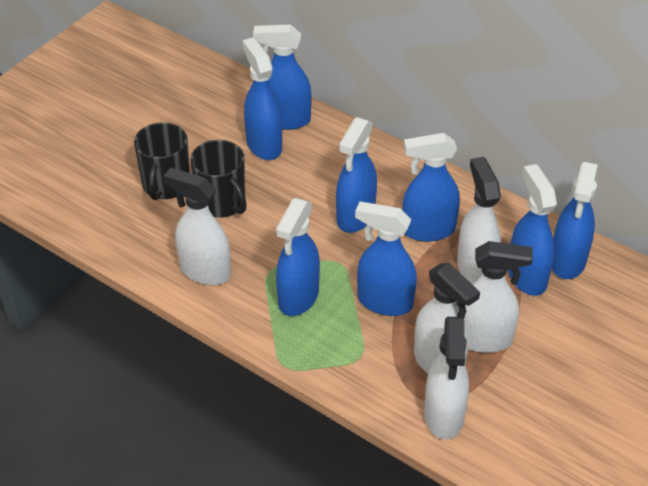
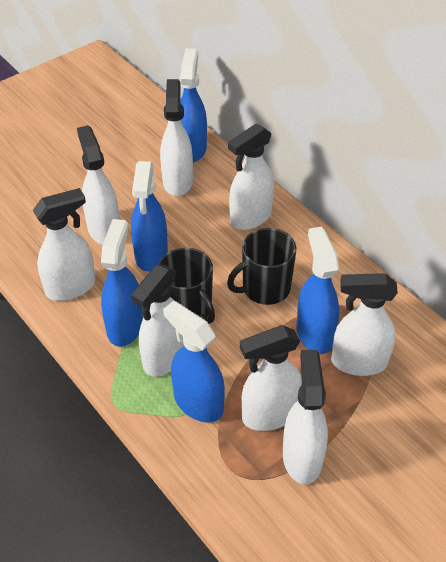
blue spray bottle: 8 -> 5
white spray bottle: 5 -> 8

